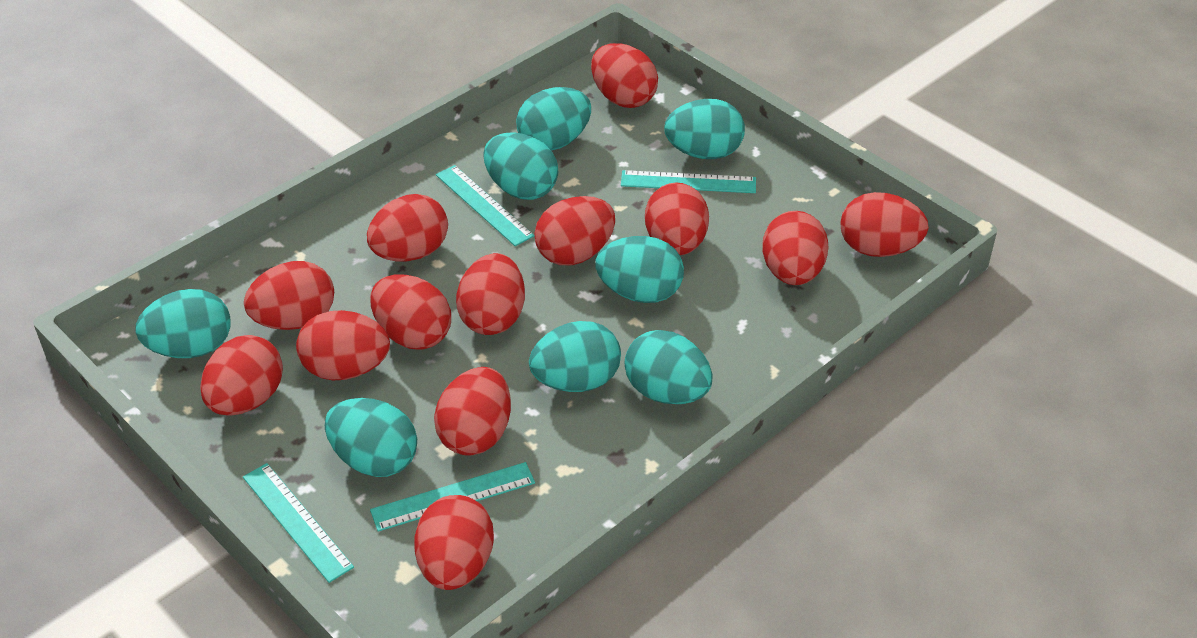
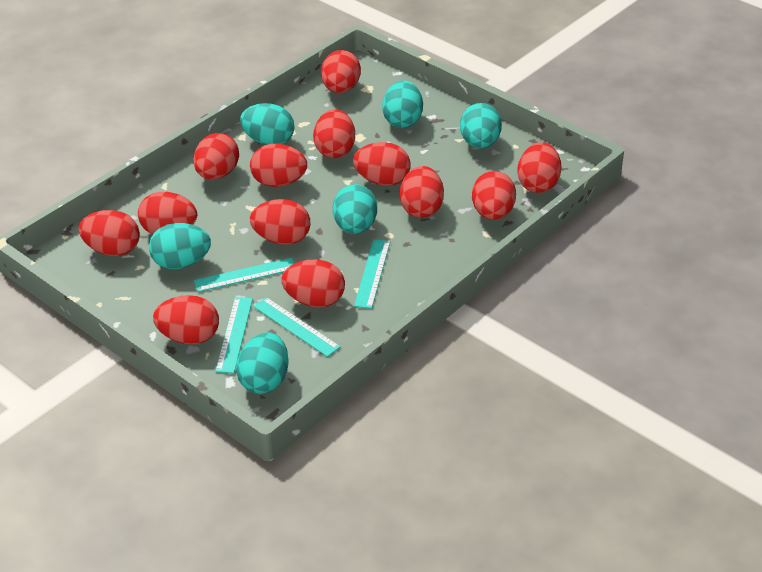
turquoise egg: 8 -> 6

